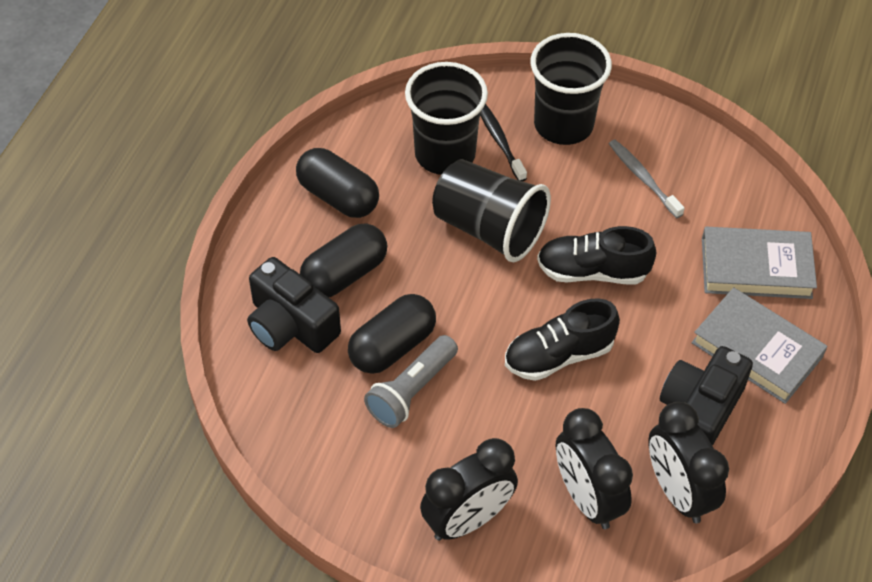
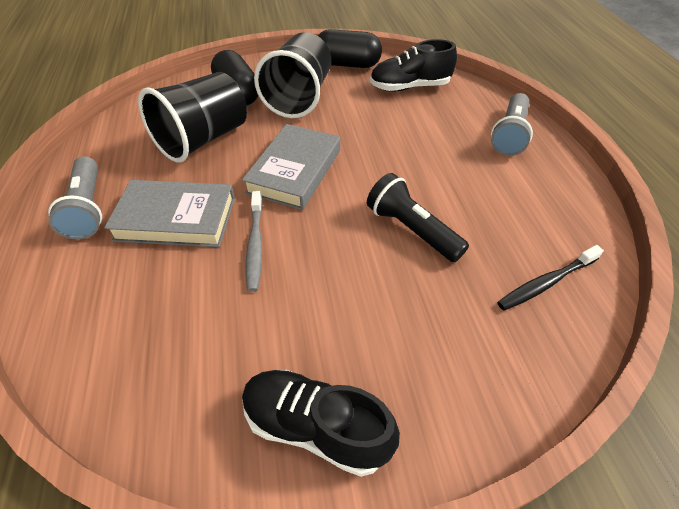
black camera: 2 -> 0
black capsule: 3 -> 2
black clock: 3 -> 0
black cup: 3 -> 2
black flashlight: 0 -> 1
grey flashlight: 1 -> 2

